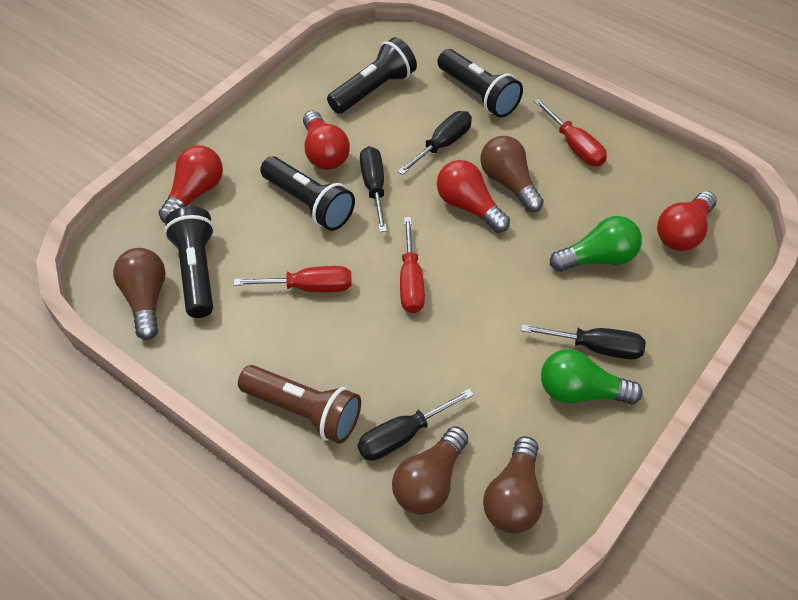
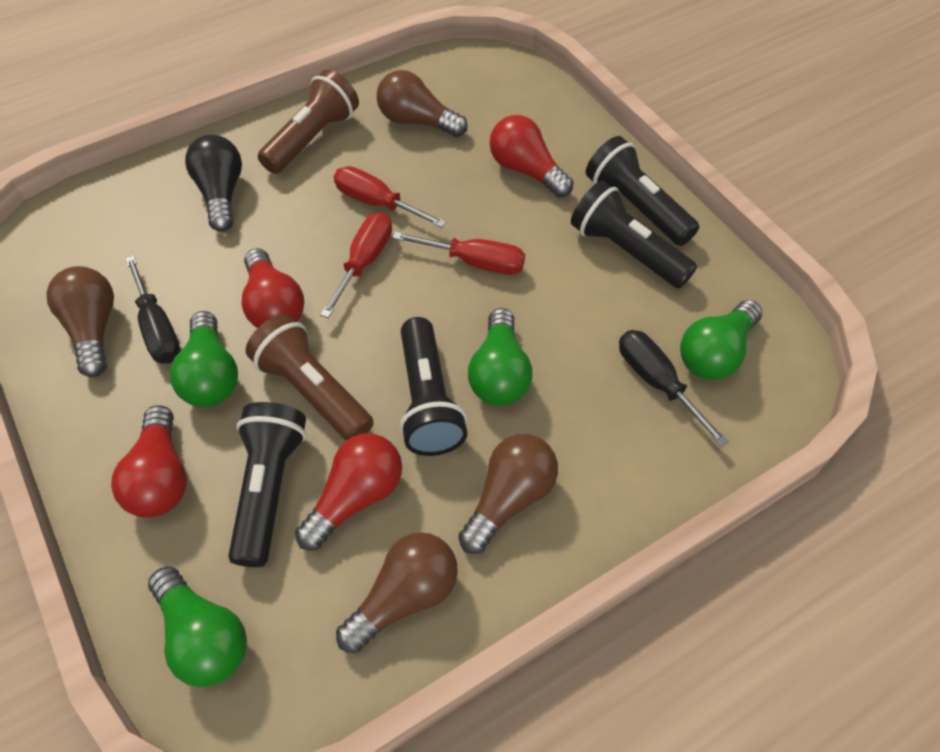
black light bulb: 0 -> 1
black screwdriver: 4 -> 2
brown flashlight: 1 -> 2
green light bulb: 2 -> 4

